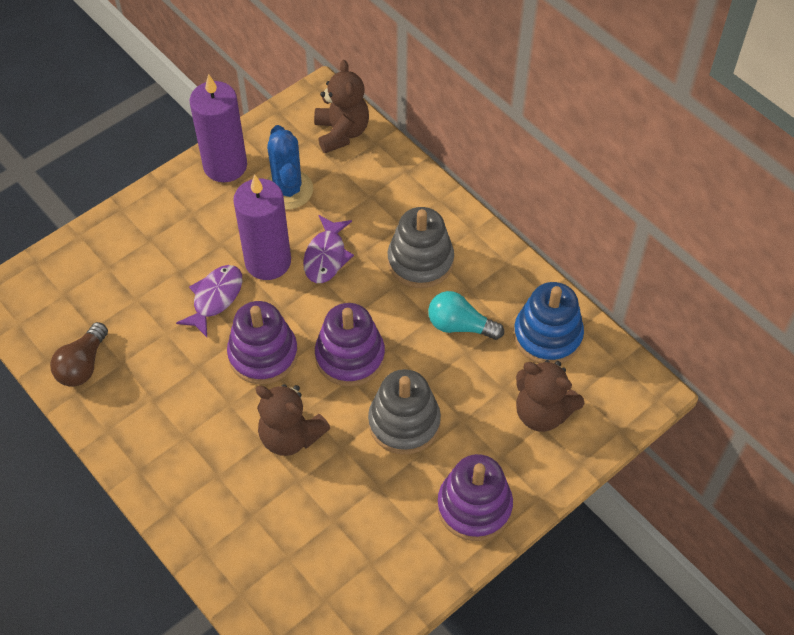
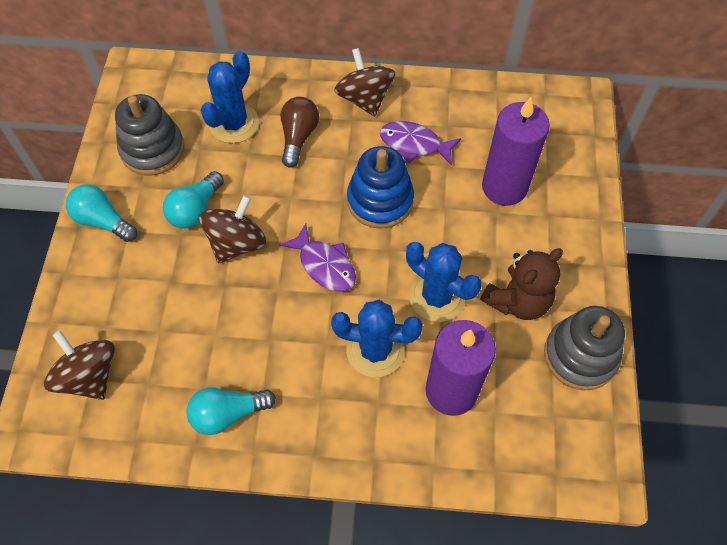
blue cactus: 1 -> 3
brown spinning top: 0 -> 3
brown teddy bear: 3 -> 1
purple stacking toy: 3 -> 0
turquoise light bulb: 1 -> 3

